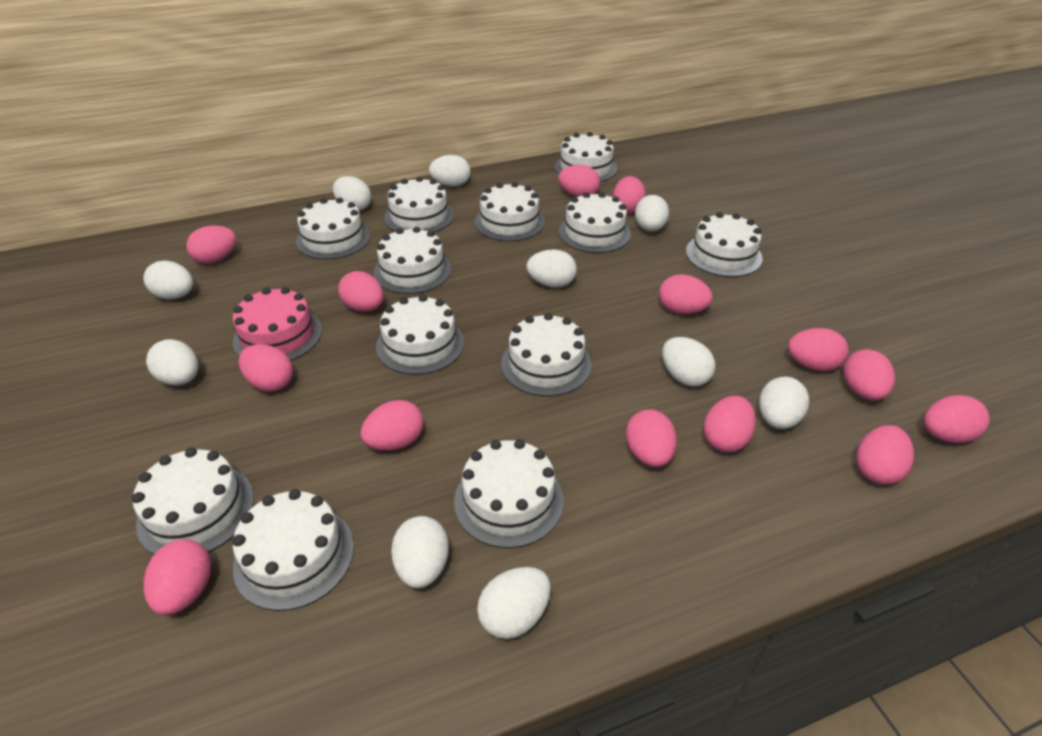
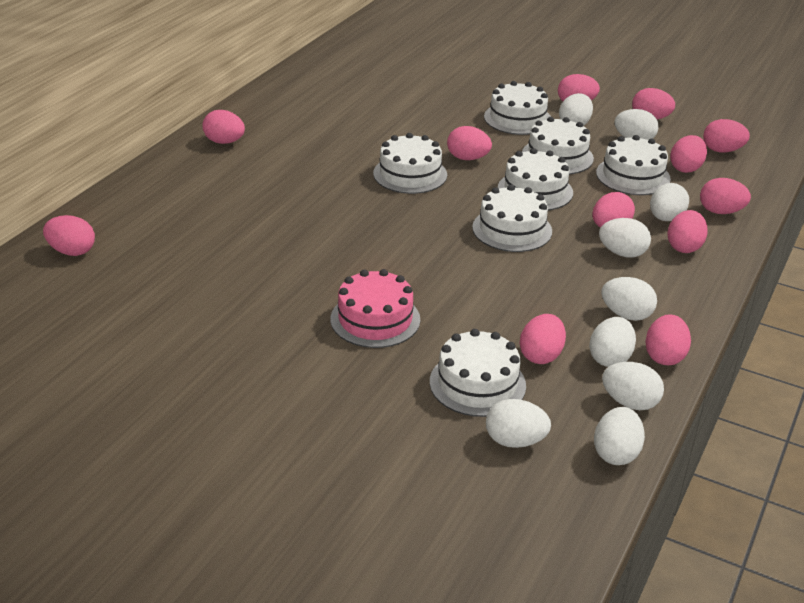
pink egg: 14 -> 12
white cake: 12 -> 7
white egg: 10 -> 9

